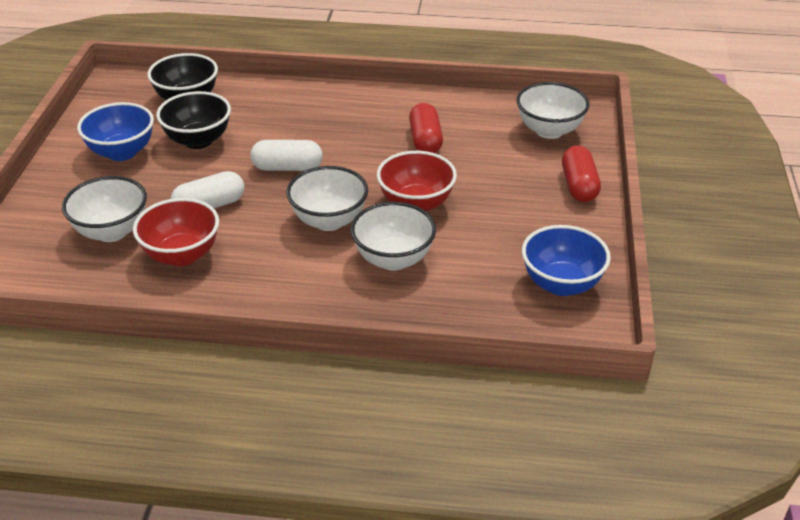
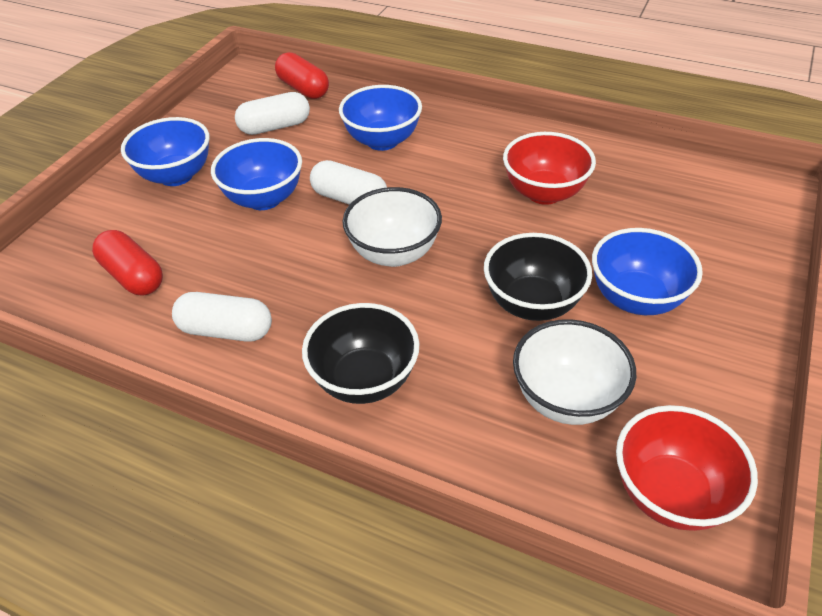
blue bowl: 2 -> 4
white bowl: 4 -> 2
white capsule: 2 -> 3

